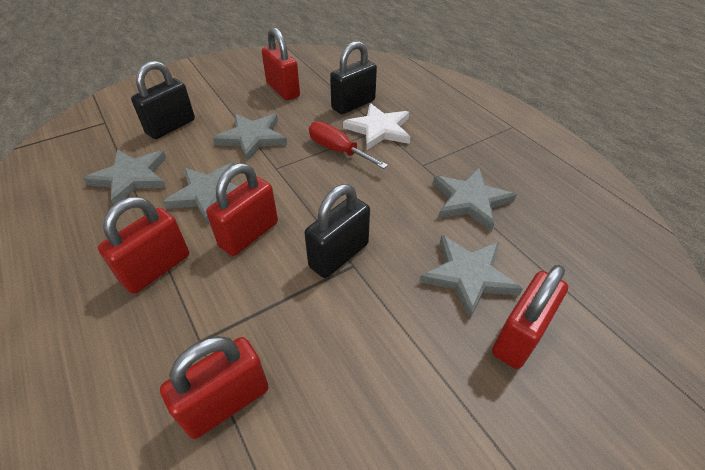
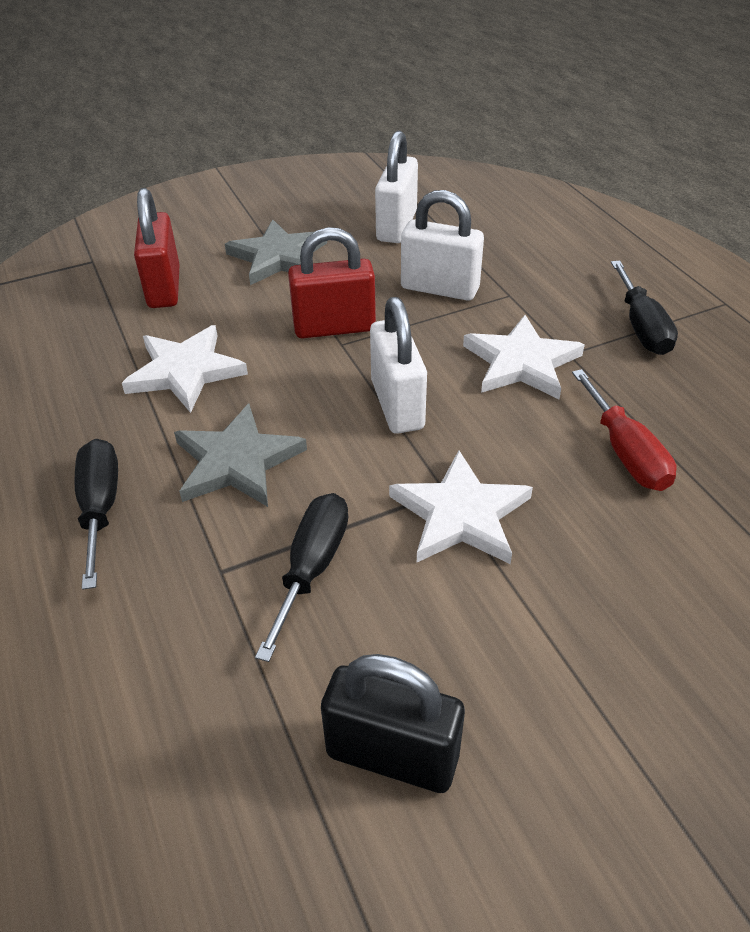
black padlock: 3 -> 1
black screwdriver: 0 -> 3
grey star: 5 -> 2
red padlock: 5 -> 2
white padlock: 0 -> 3
white star: 1 -> 3

